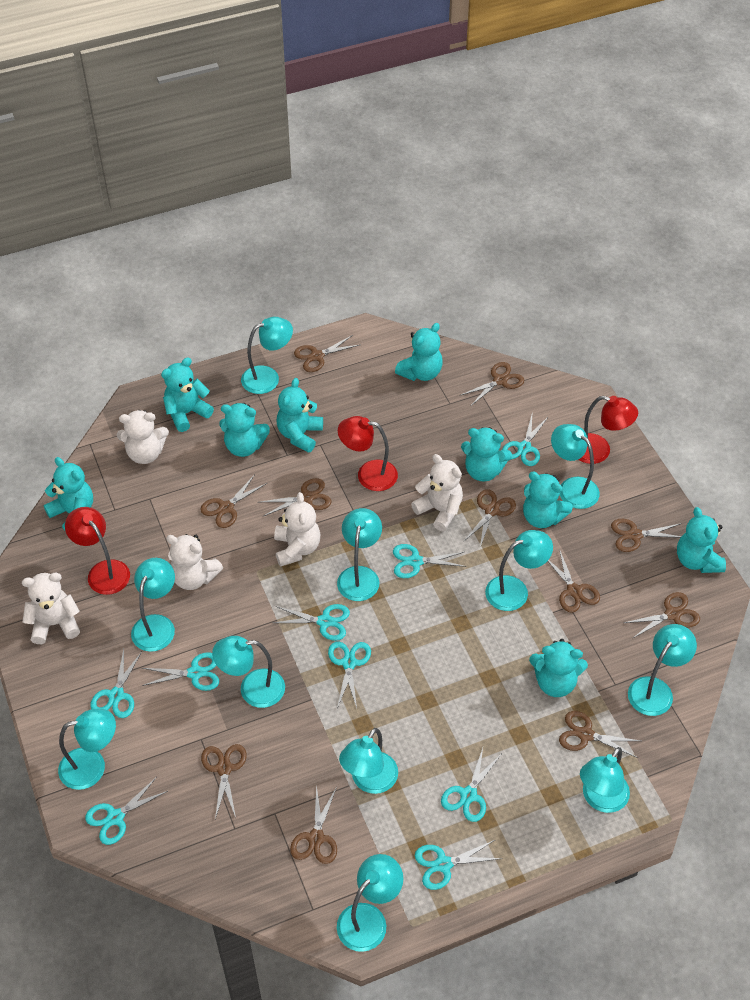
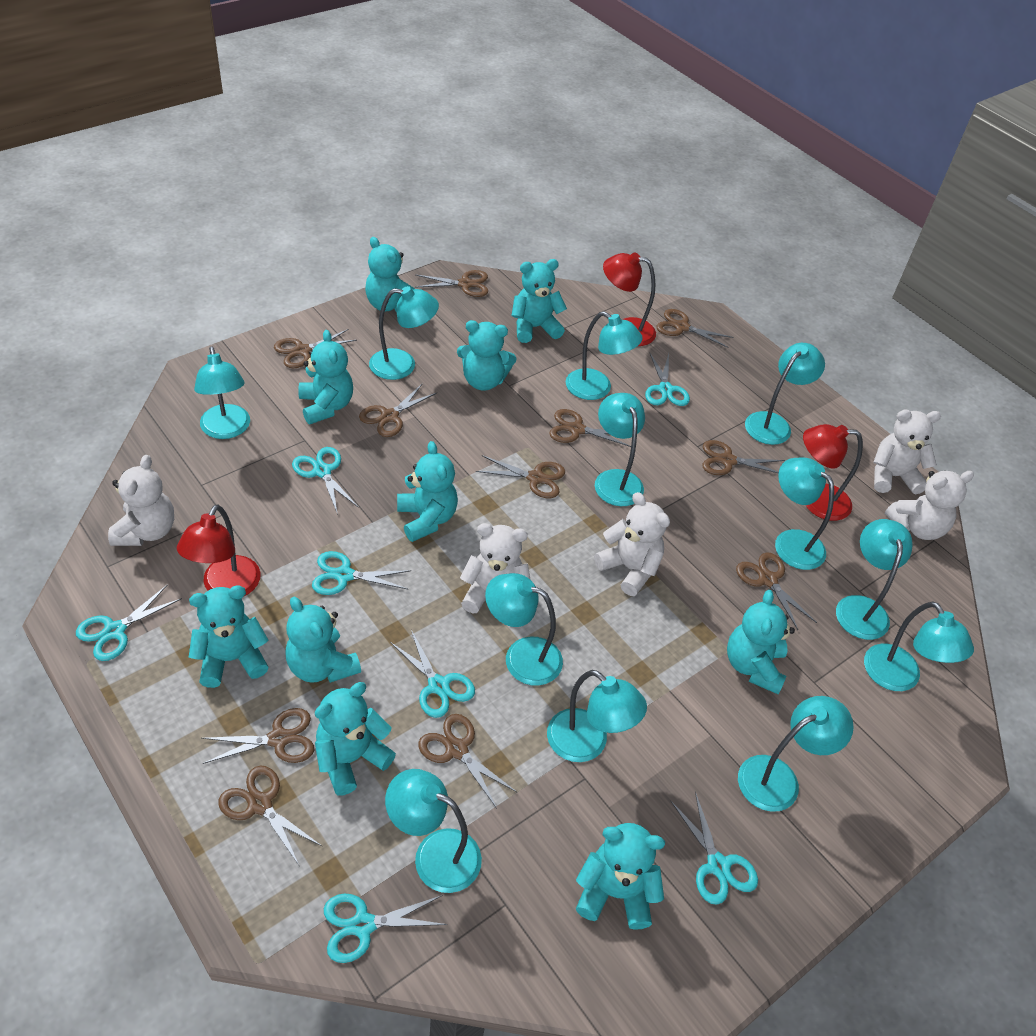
turquoise lamp: 11 -> 12
turquoise scissors: 9 -> 7
turquoise teddy bear: 9 -> 10

